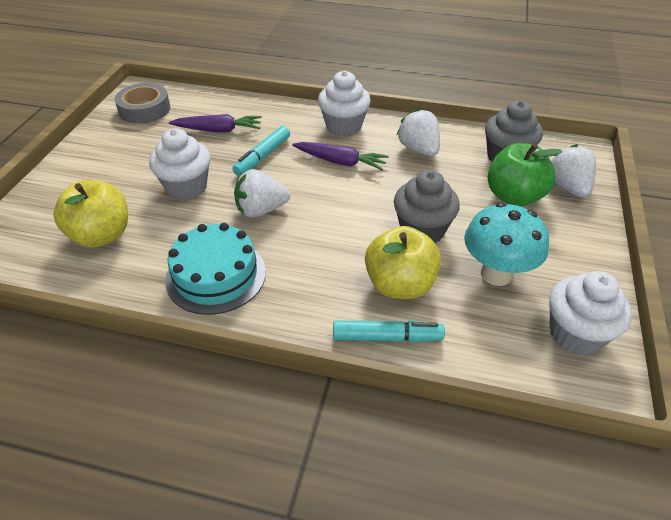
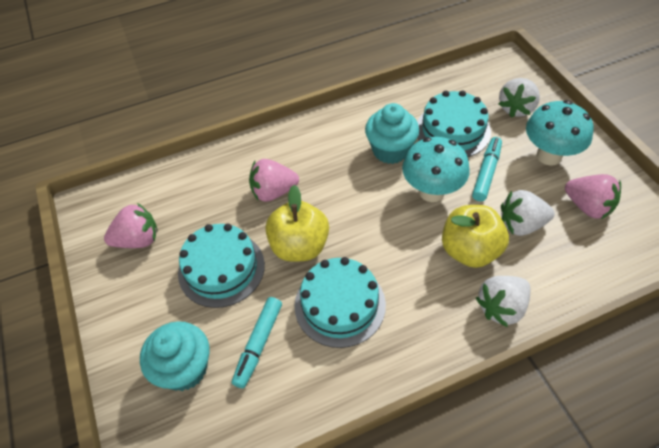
green apple: 1 -> 0
grey cupcake: 2 -> 0
grey tape: 1 -> 0
pink strawberry: 0 -> 3
purple carrot: 2 -> 0
turquoise cake: 1 -> 3
turquoise cupcake: 0 -> 2
turquoise mushroom: 1 -> 2
white cupcake: 3 -> 0

